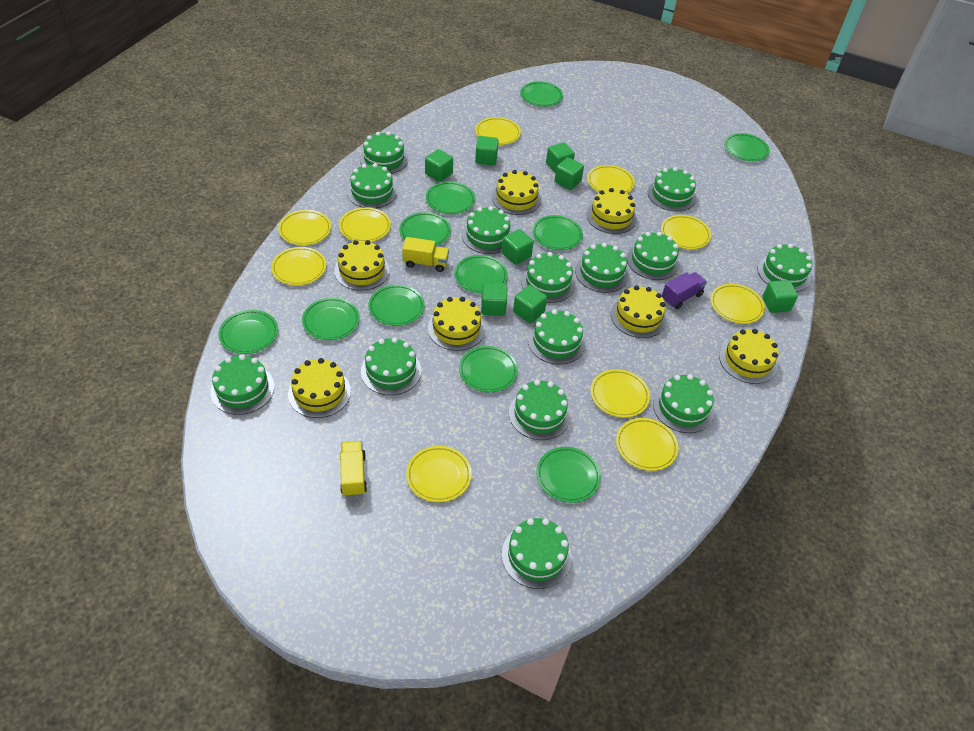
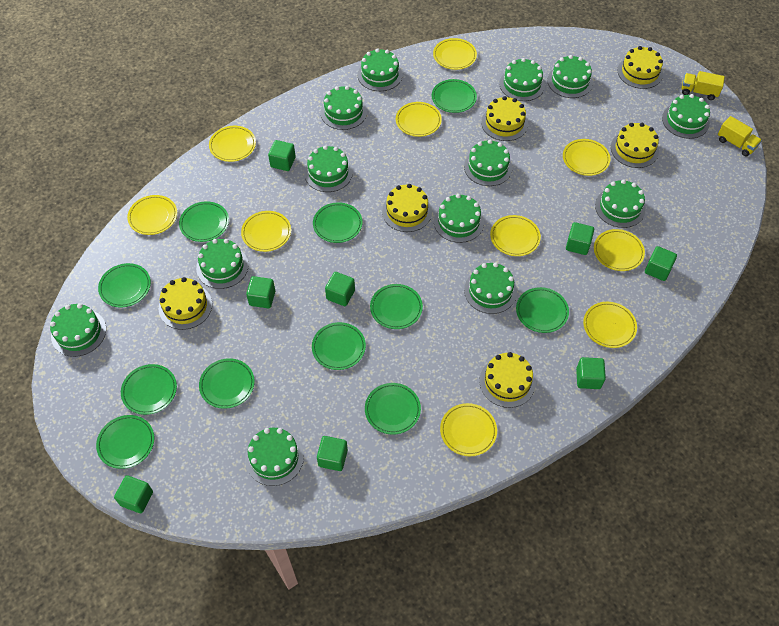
green cake: 14 -> 13
purple truck: 1 -> 0
yellow cake: 7 -> 6

